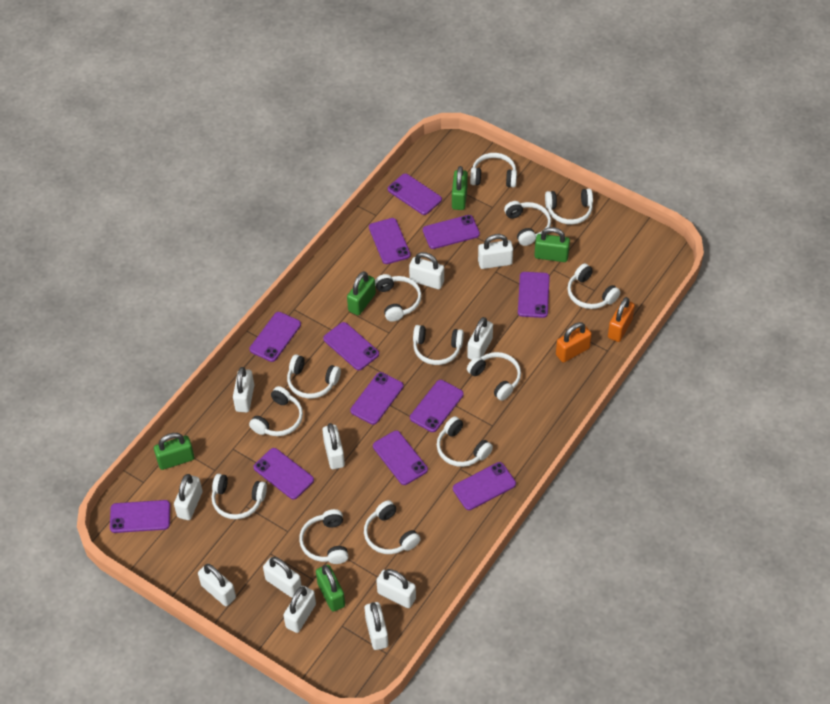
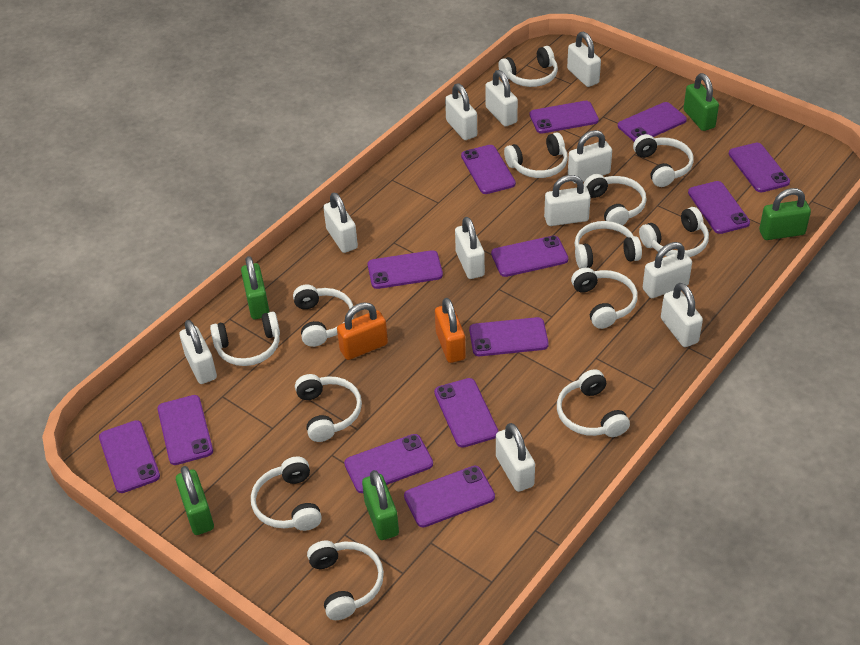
purple phone: 12 -> 13

